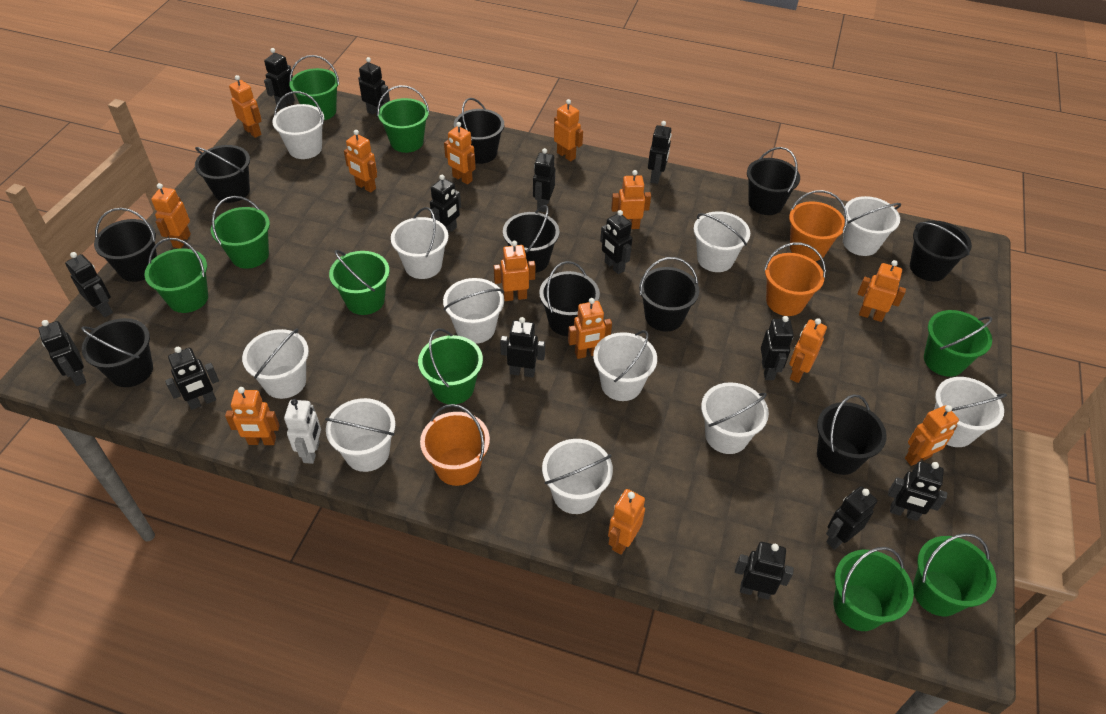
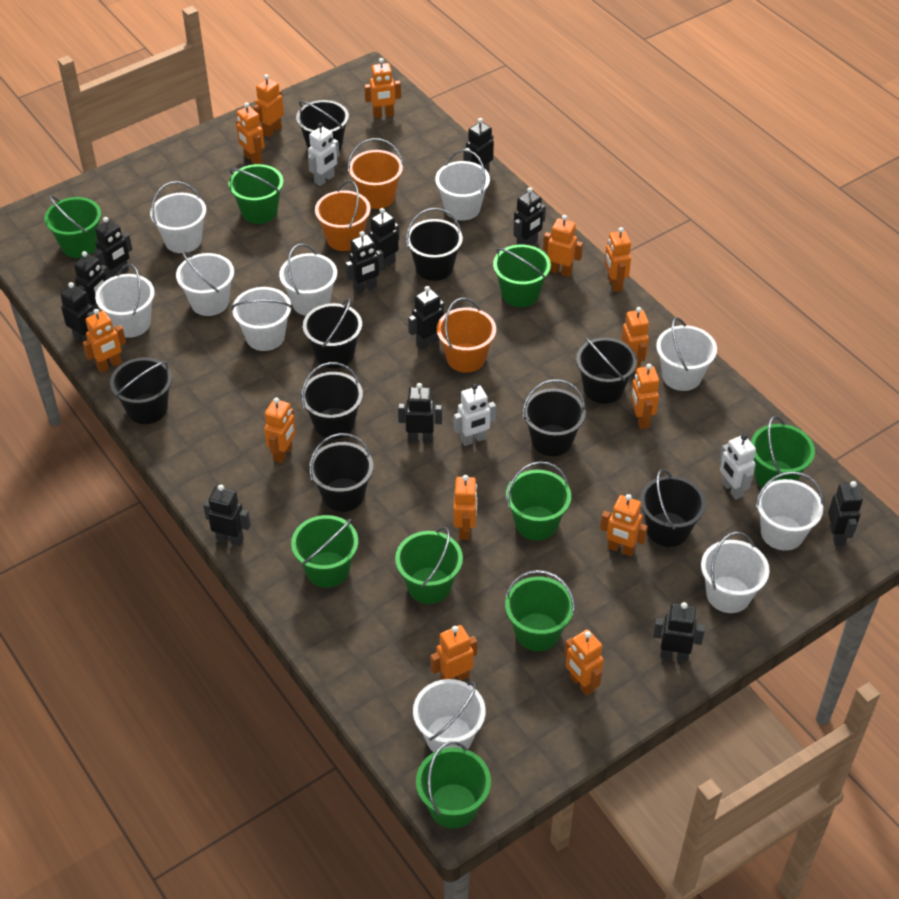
black bucket: 10 -> 9
black robot: 14 -> 12
white bucket: 11 -> 10
white robot: 1 -> 3

